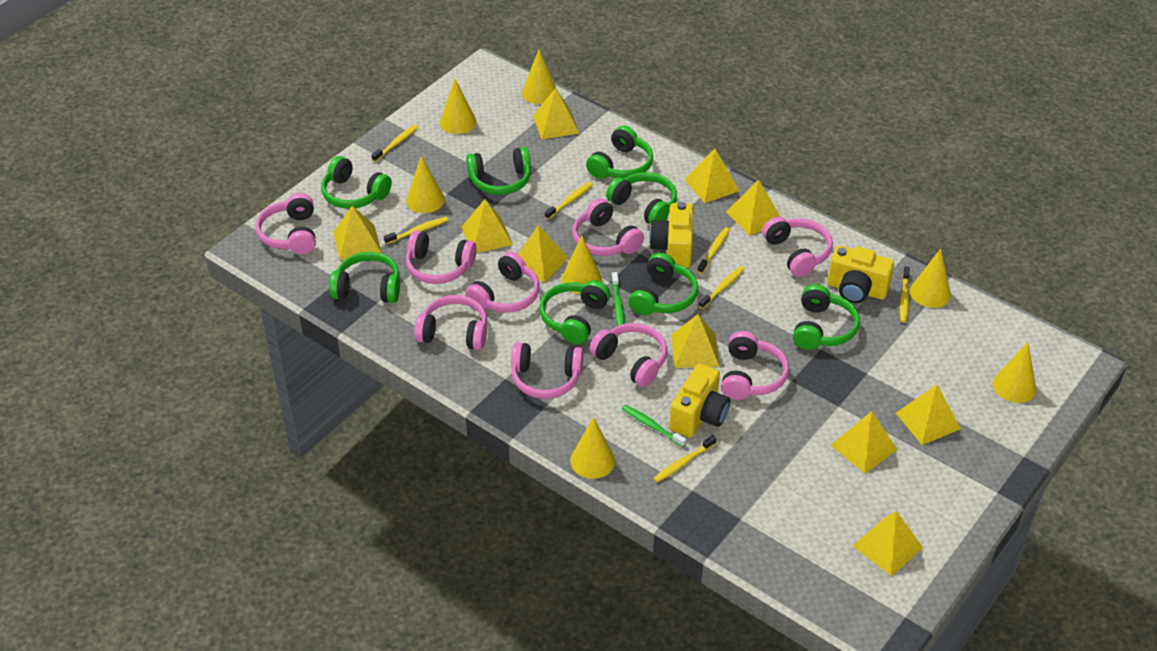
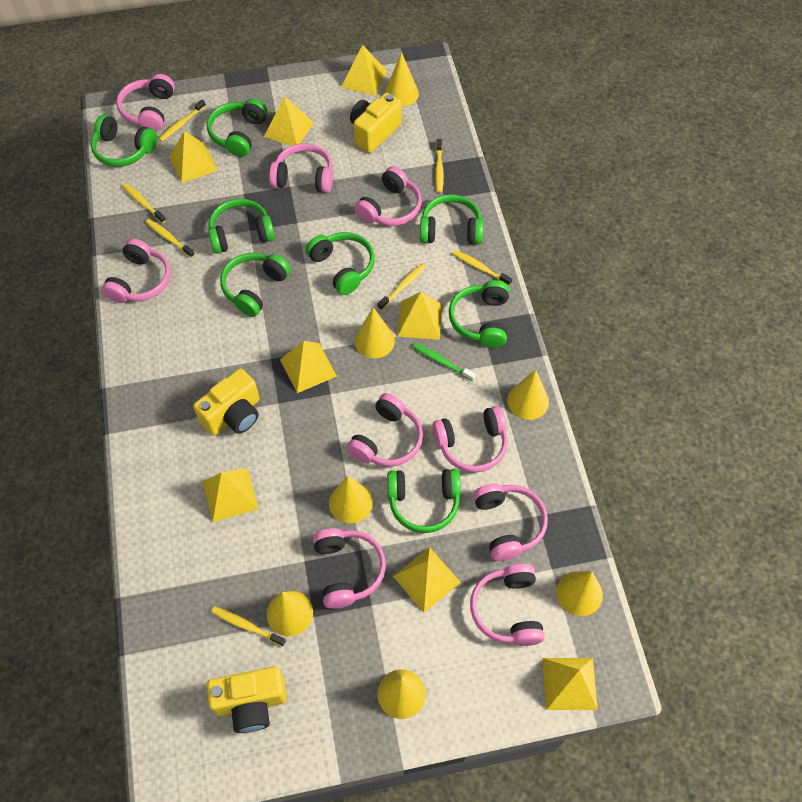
green toothbrush: 2 -> 1
yellow pyramid: 10 -> 8

